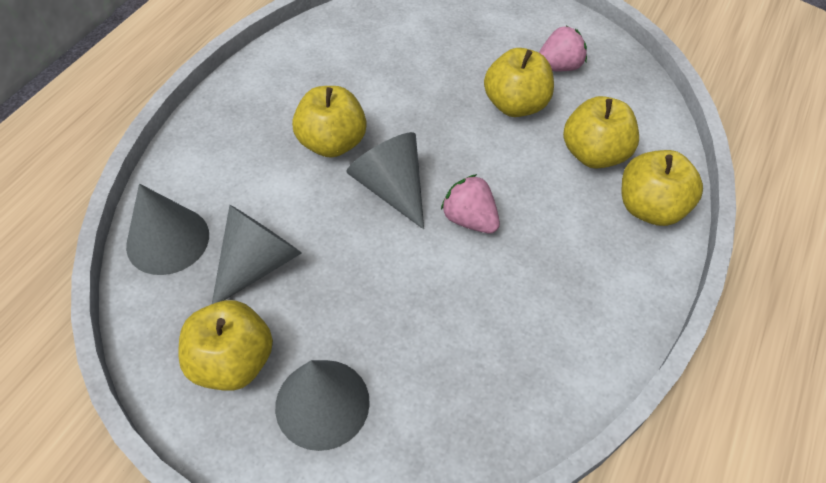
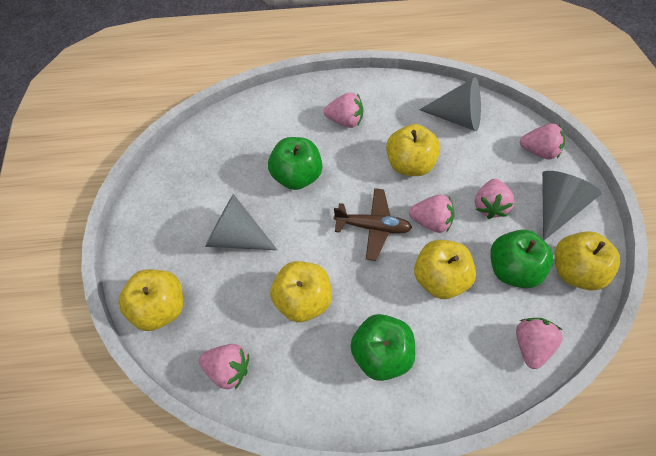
brown plane: 0 -> 1
green apple: 0 -> 3
grey cone: 4 -> 3
pink strawberry: 2 -> 6

